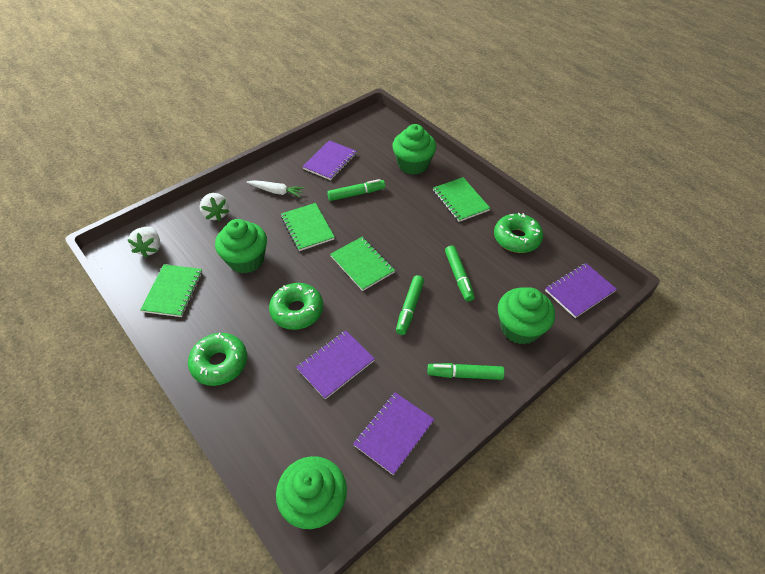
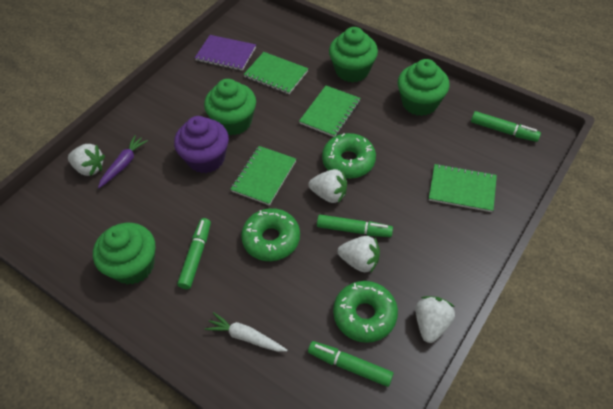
purple carrot: 0 -> 1
purple cupcake: 0 -> 1
purple notebook: 4 -> 1
white strawberry: 2 -> 4

